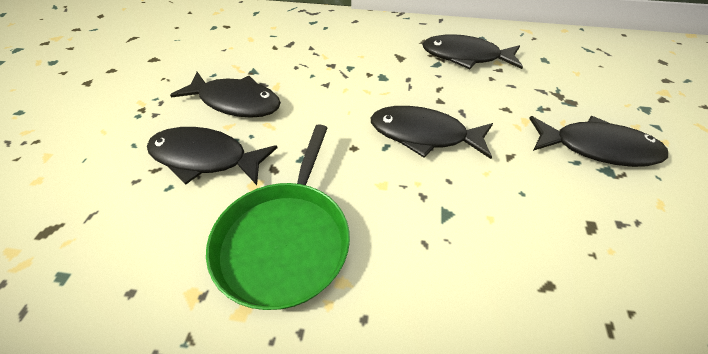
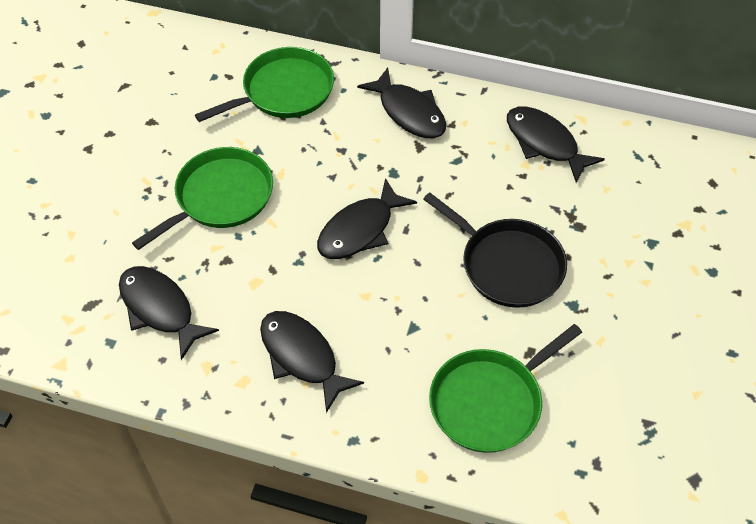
black pan: 0 -> 1
green pan: 1 -> 3

